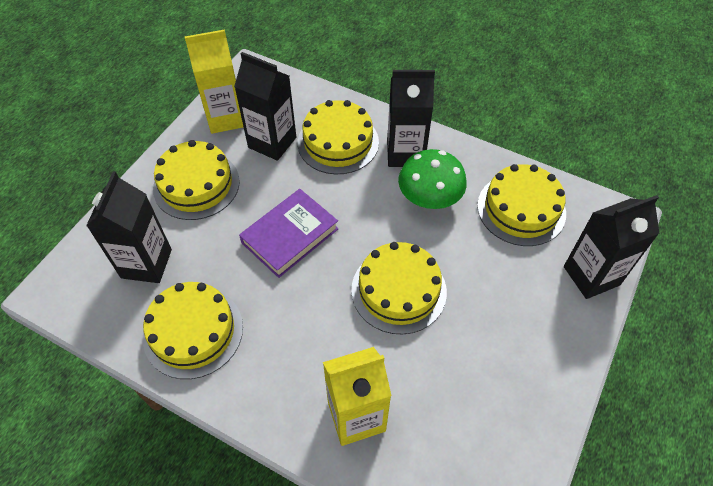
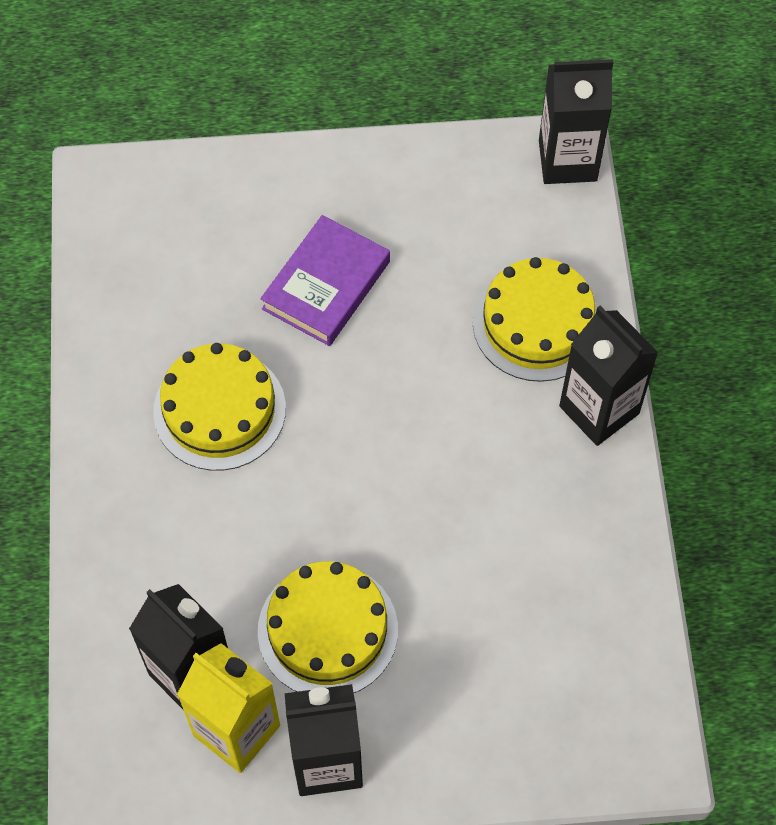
green mushroom: 1 -> 0
yellow cake: 5 -> 3
yellow carton: 2 -> 1

